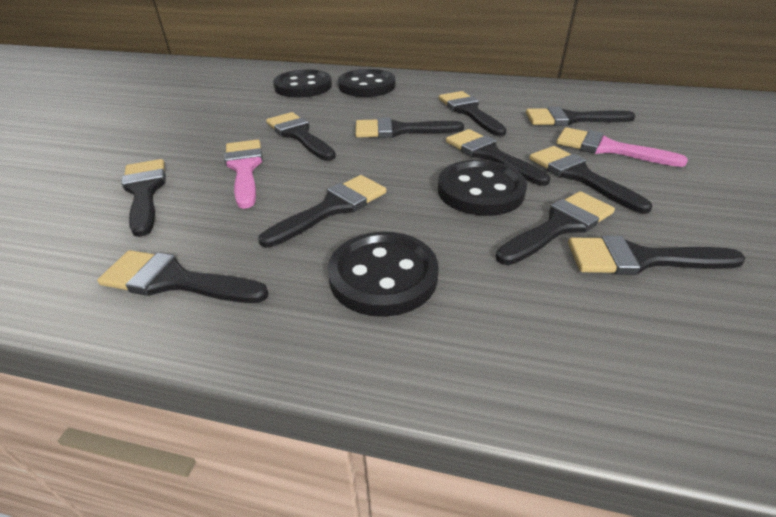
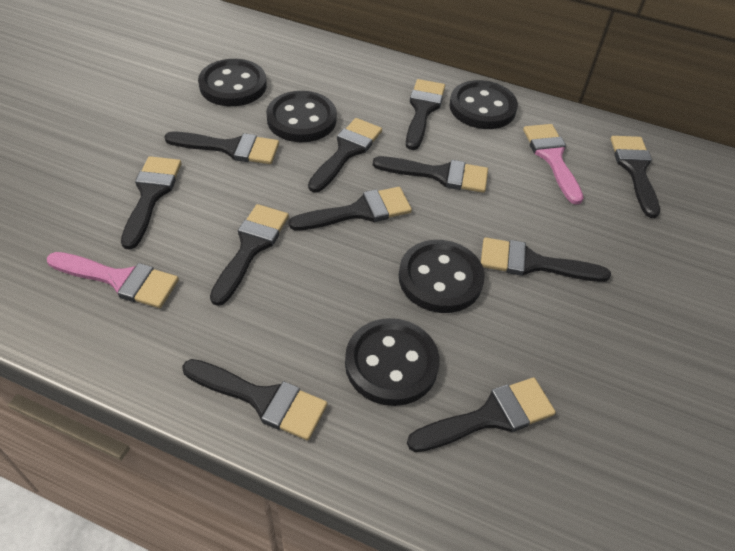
black button: 4 -> 5

